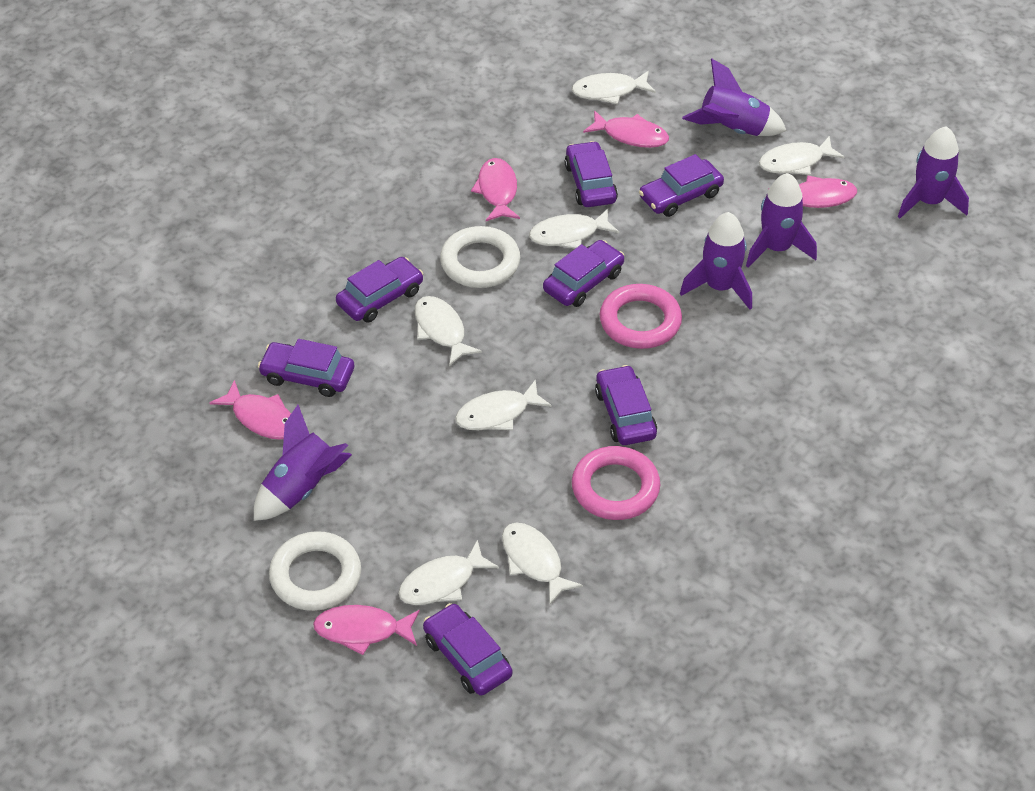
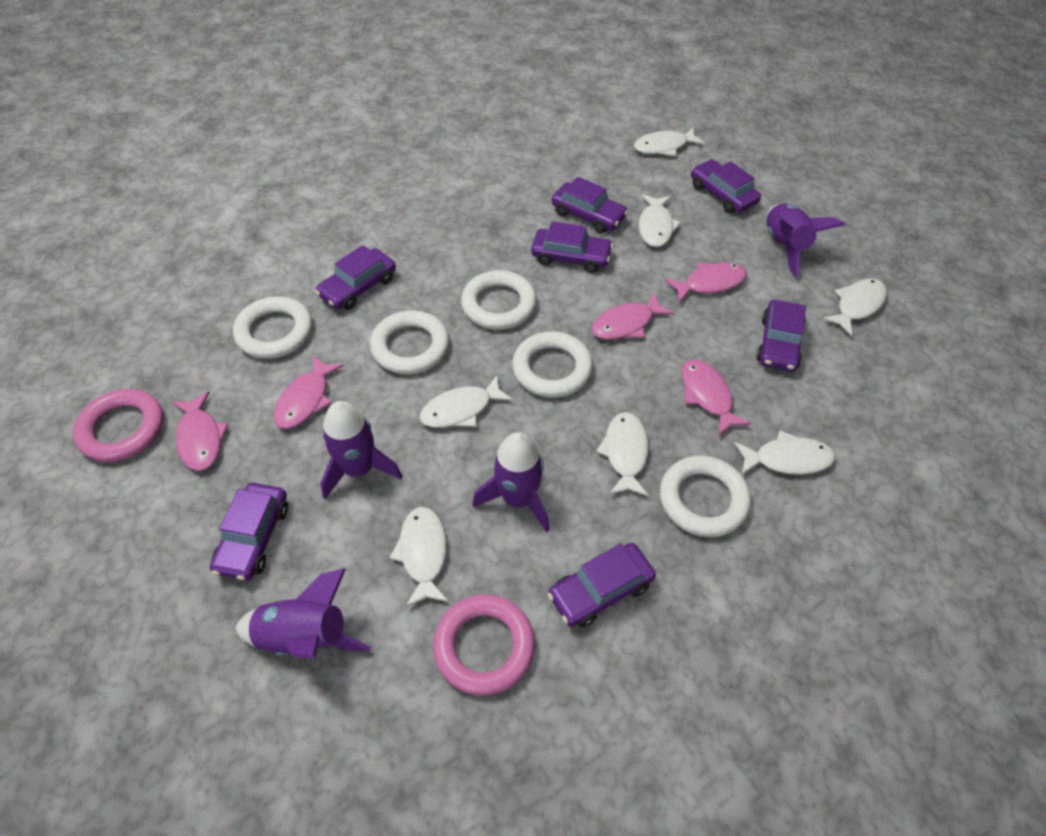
purple rocket: 5 -> 4
white ring: 2 -> 5

